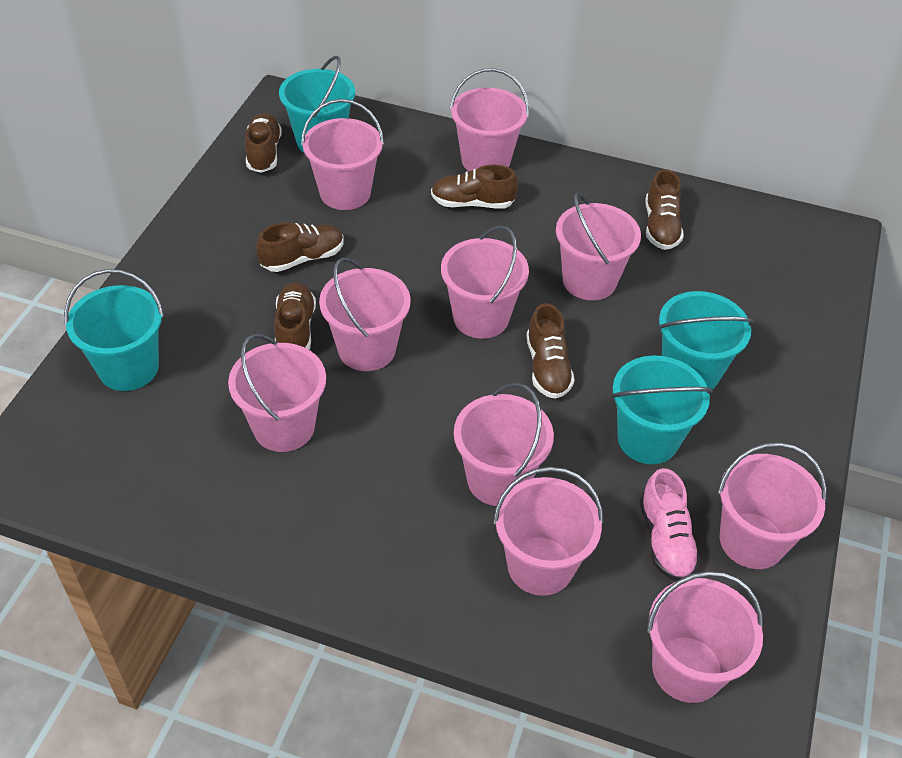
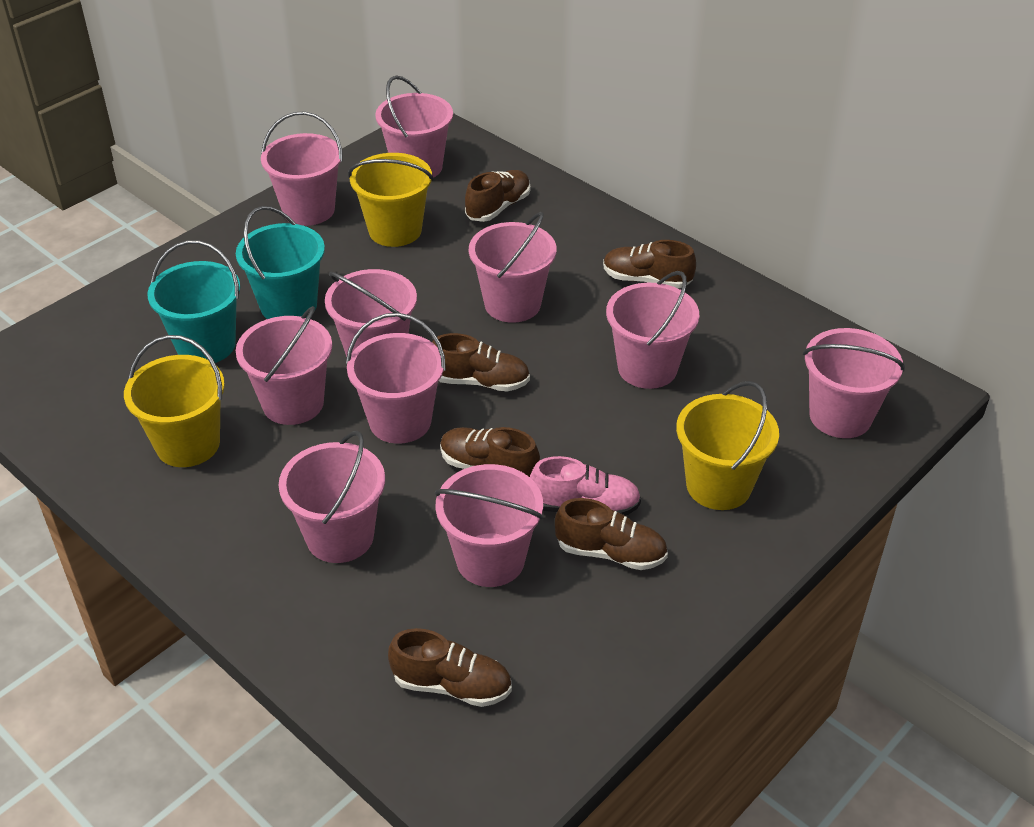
turquoise bucket: 4 -> 2
yellow bucket: 0 -> 3

